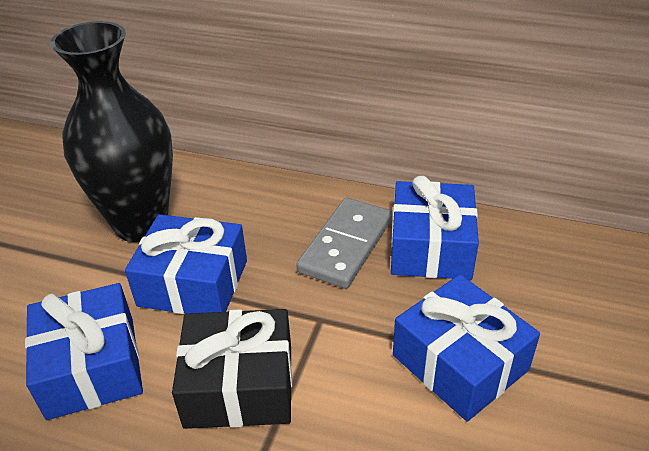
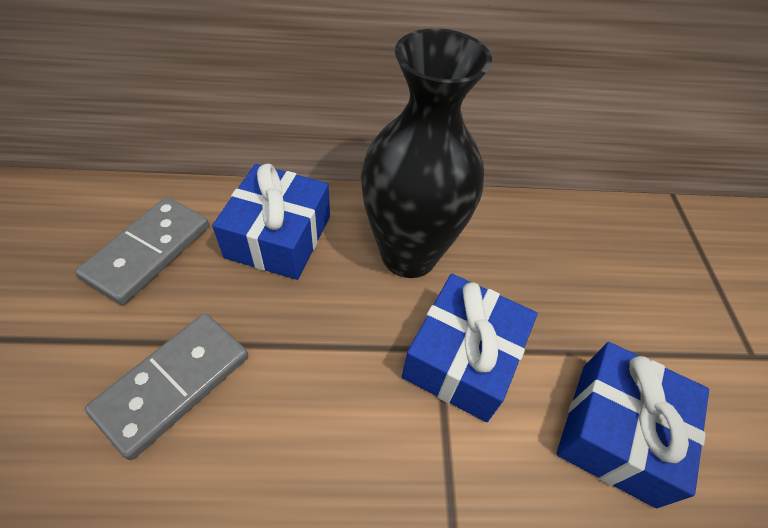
black gift: 1 -> 0
blue gift: 4 -> 3
grey domino: 1 -> 2

